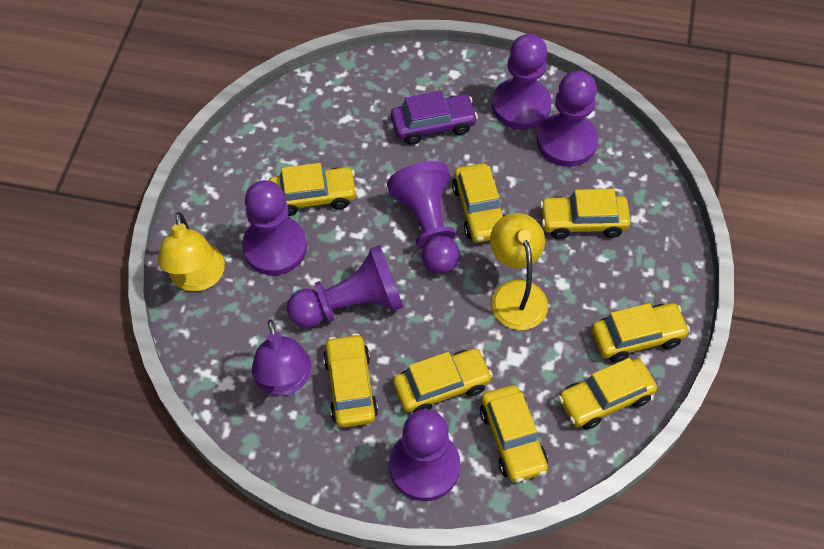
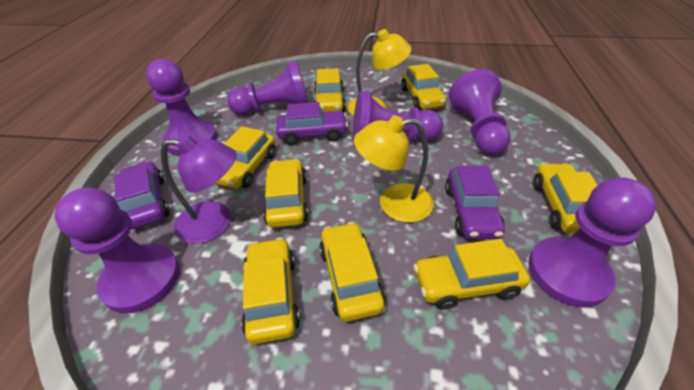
purple car: 1 -> 3

